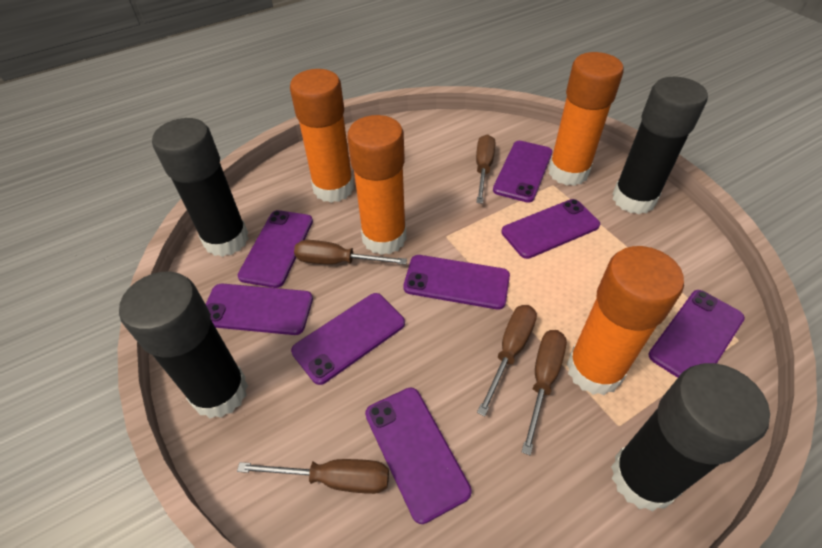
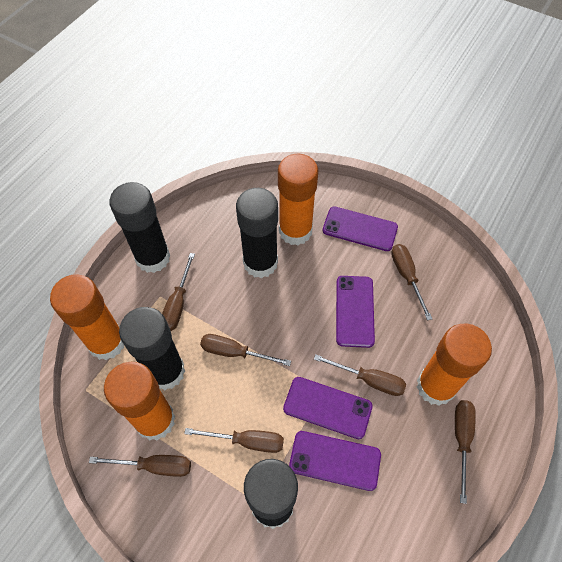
brown screwdriver: 5 -> 7
purple phone: 8 -> 4

